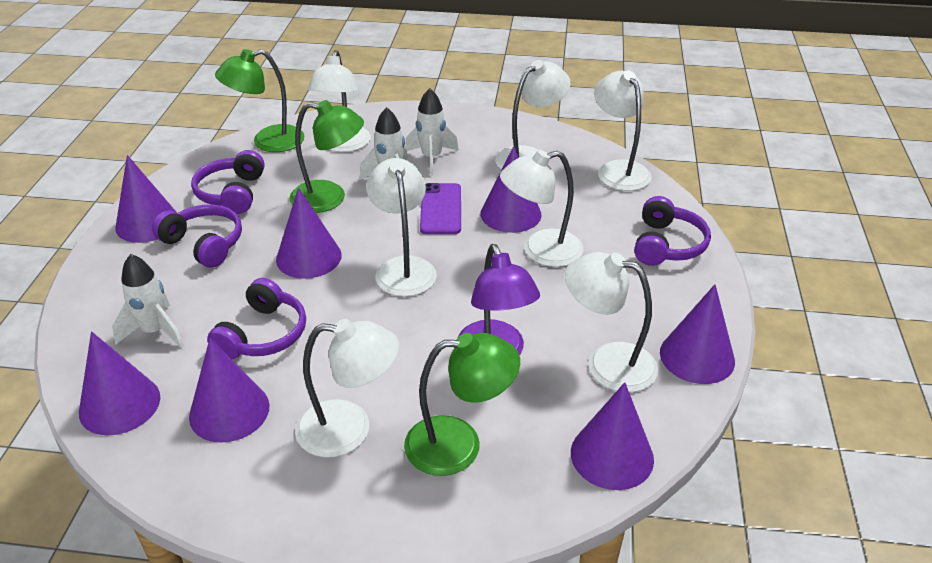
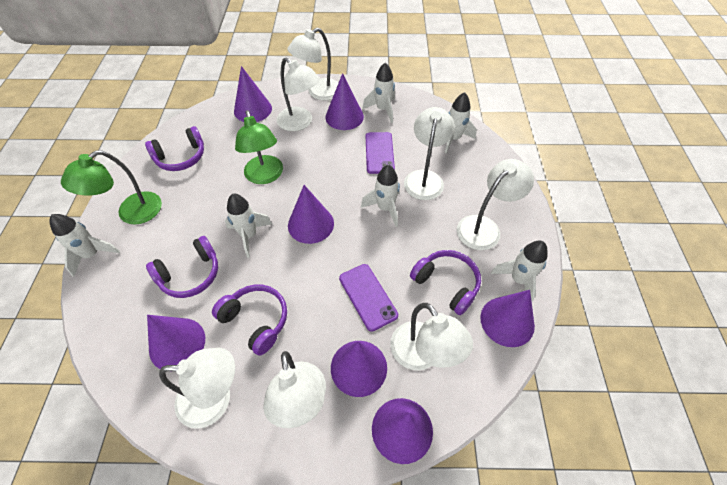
green lamp: 3 -> 2
purple lamp: 1 -> 0
purple phone: 1 -> 2
white rocket: 3 -> 6

